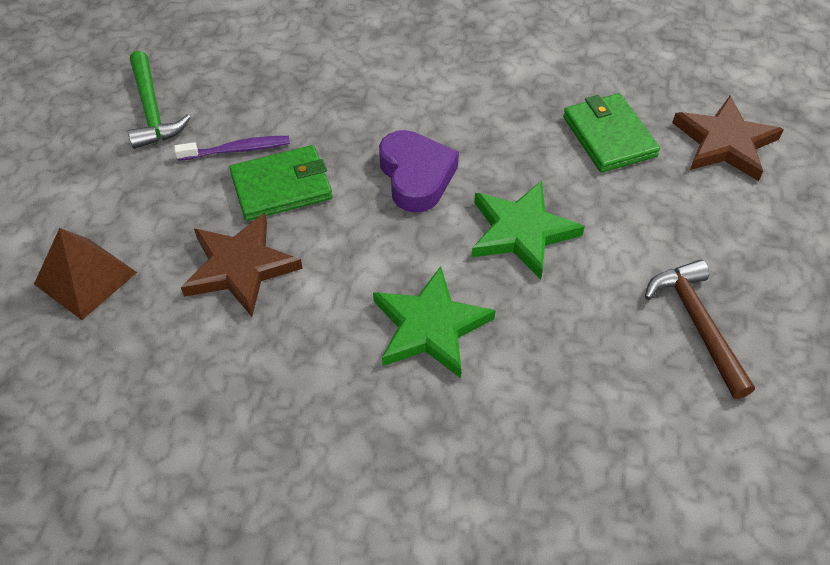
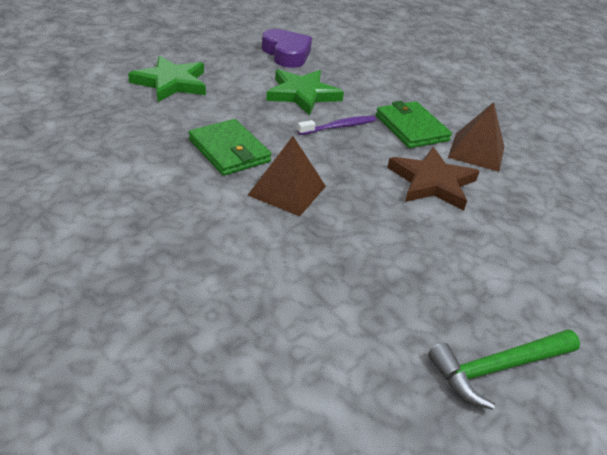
brown hammer: 1 -> 0
brown pyramid: 1 -> 2
brown star: 2 -> 1

